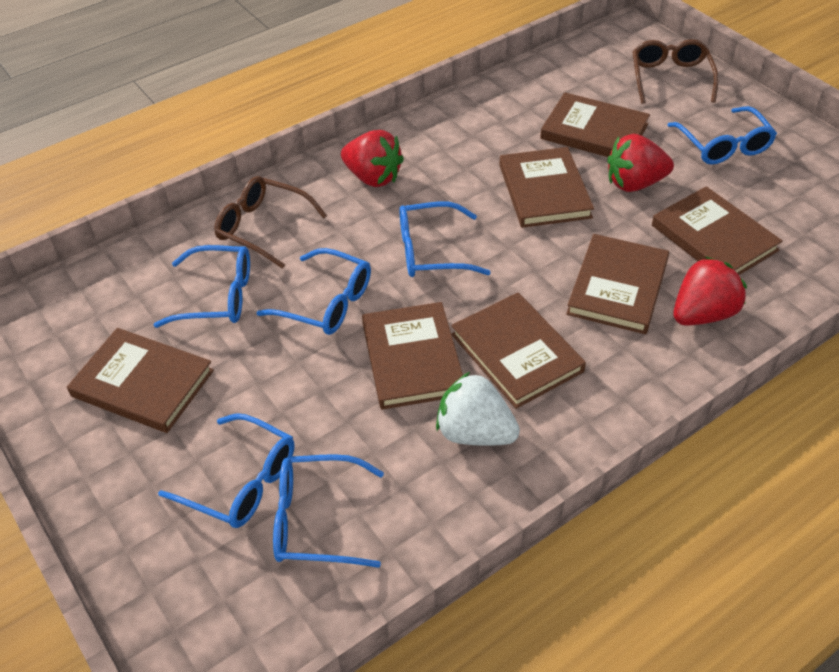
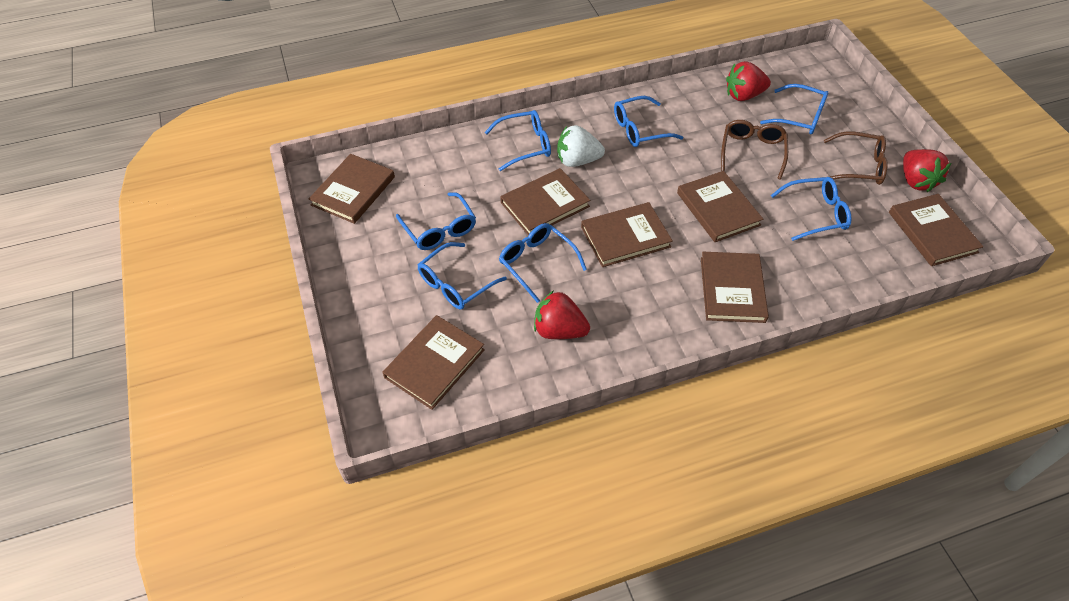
blue glasses: 6 -> 7

